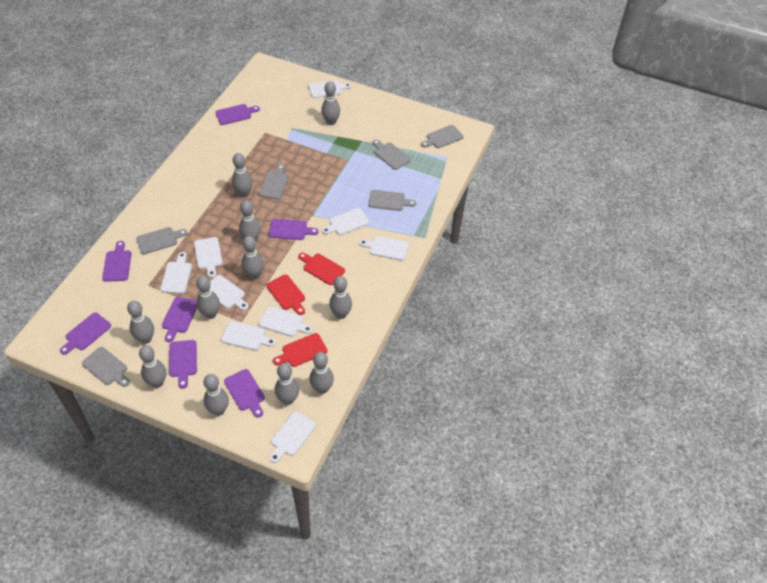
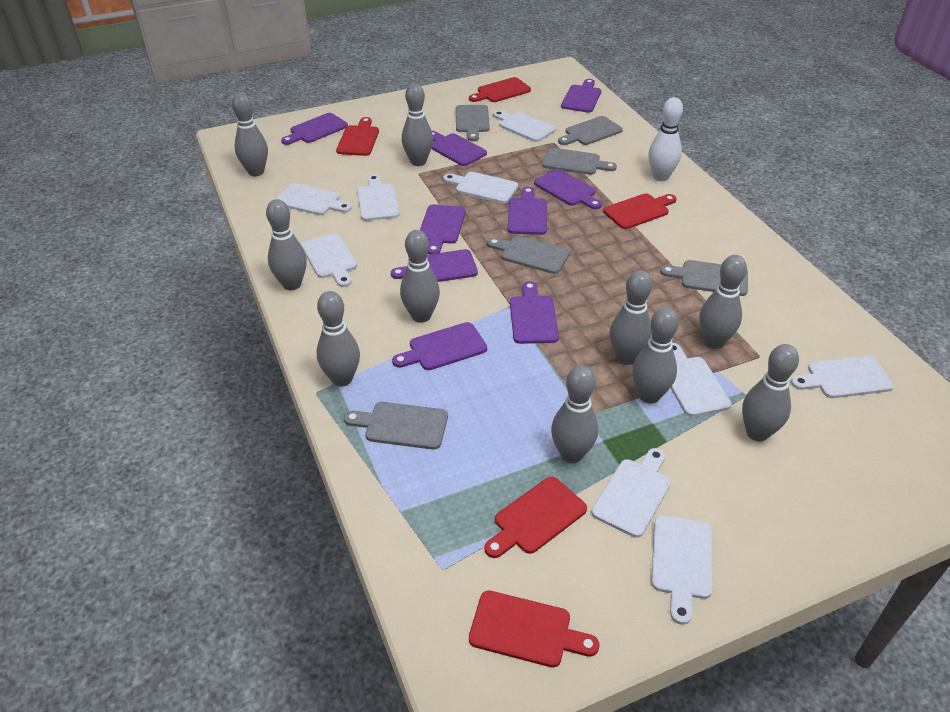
grey bowling pin: 11 -> 10
purple cutting board: 7 -> 9
red cutting board: 3 -> 5
white bowling pin: 0 -> 1

